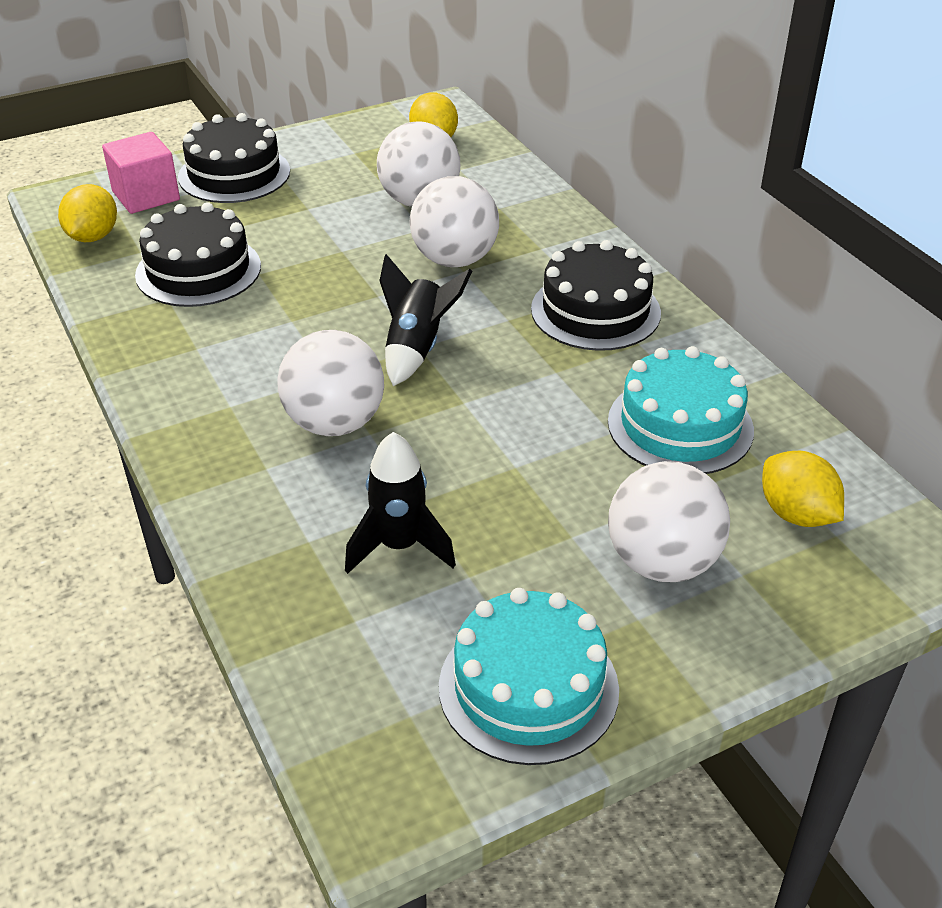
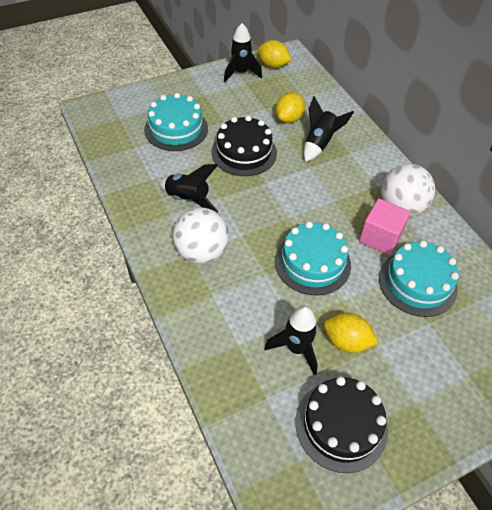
black cake: 3 -> 2
black rocket: 2 -> 4
turquoise cake: 2 -> 3
white ball: 4 -> 2

